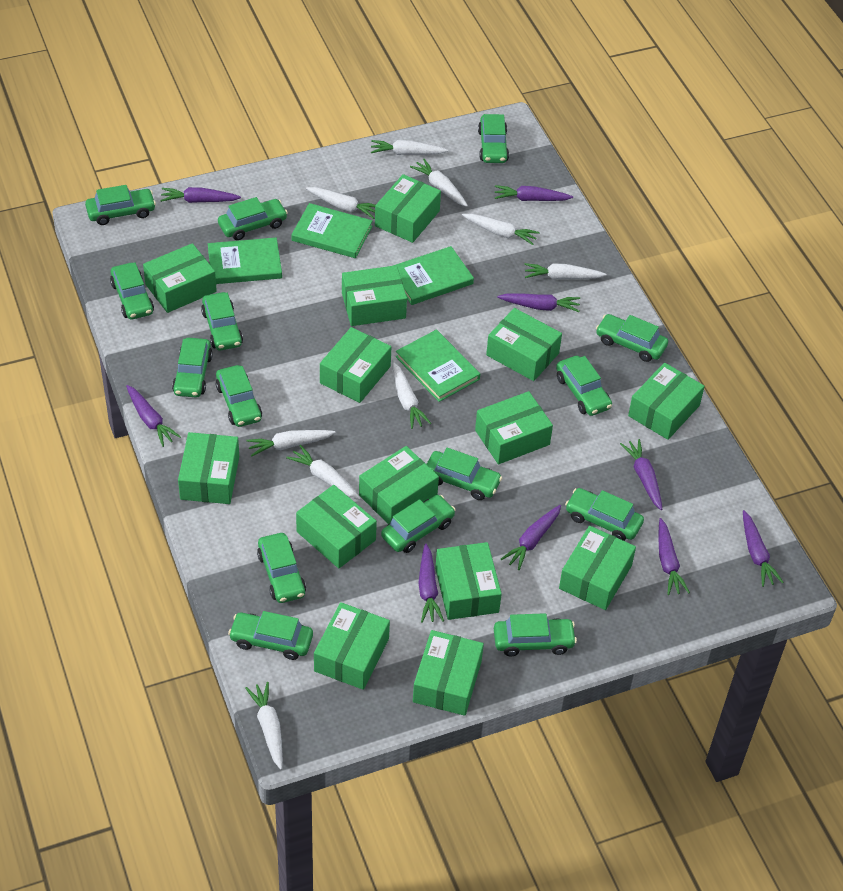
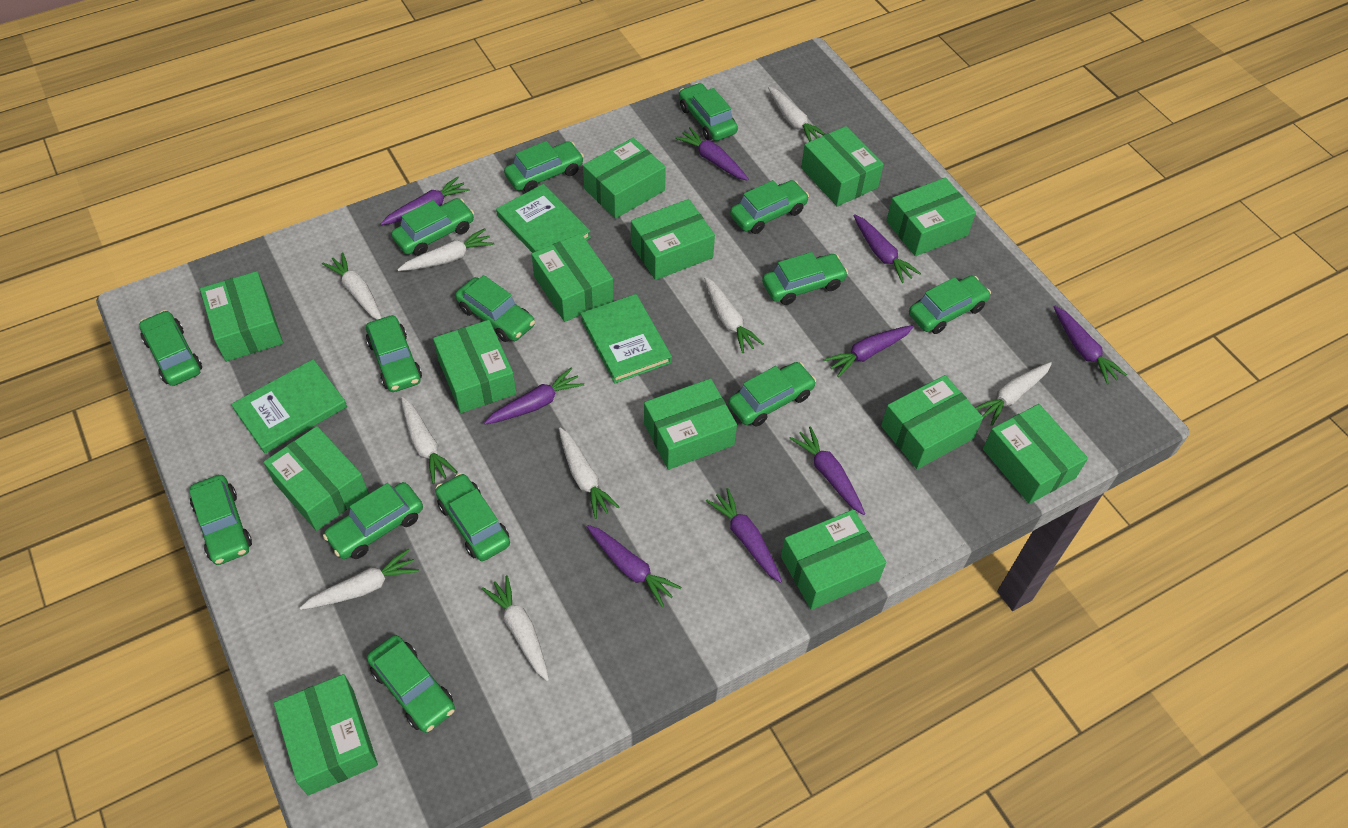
green book: 4 -> 3
green box: 14 -> 13
green car: 15 -> 14

